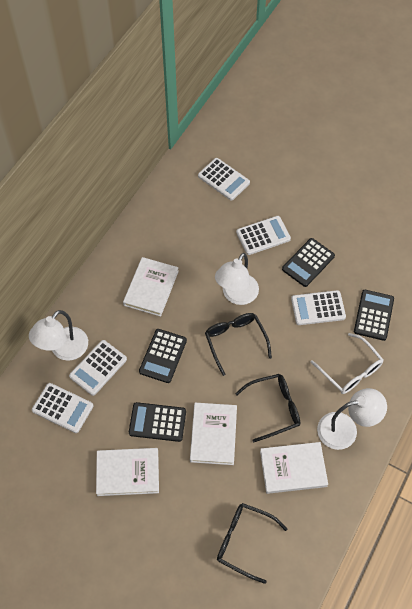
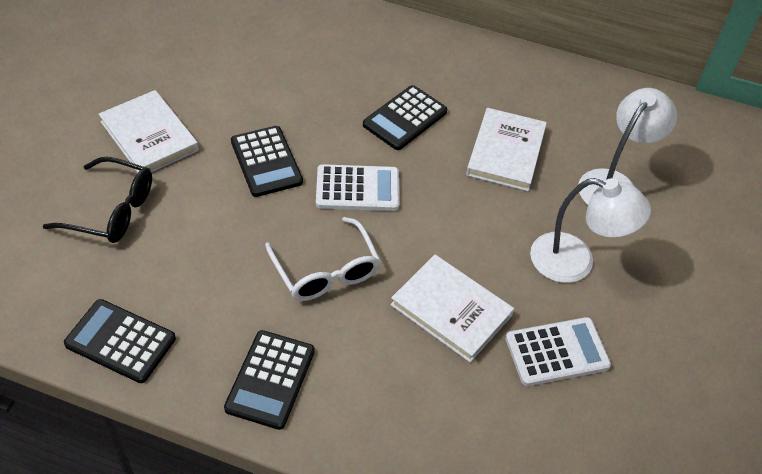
black glasses: 3 -> 1
white book: 4 -> 3
white calculator: 5 -> 2
white lamp: 3 -> 2

